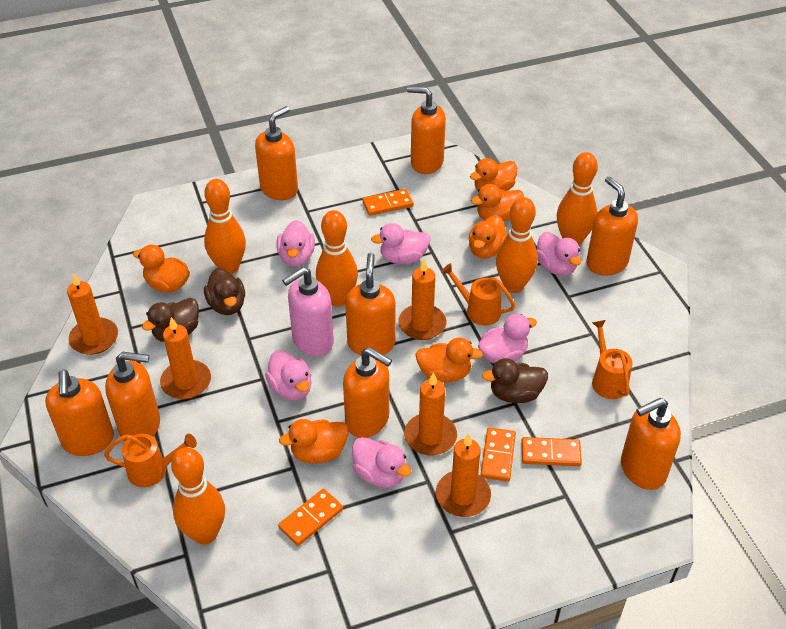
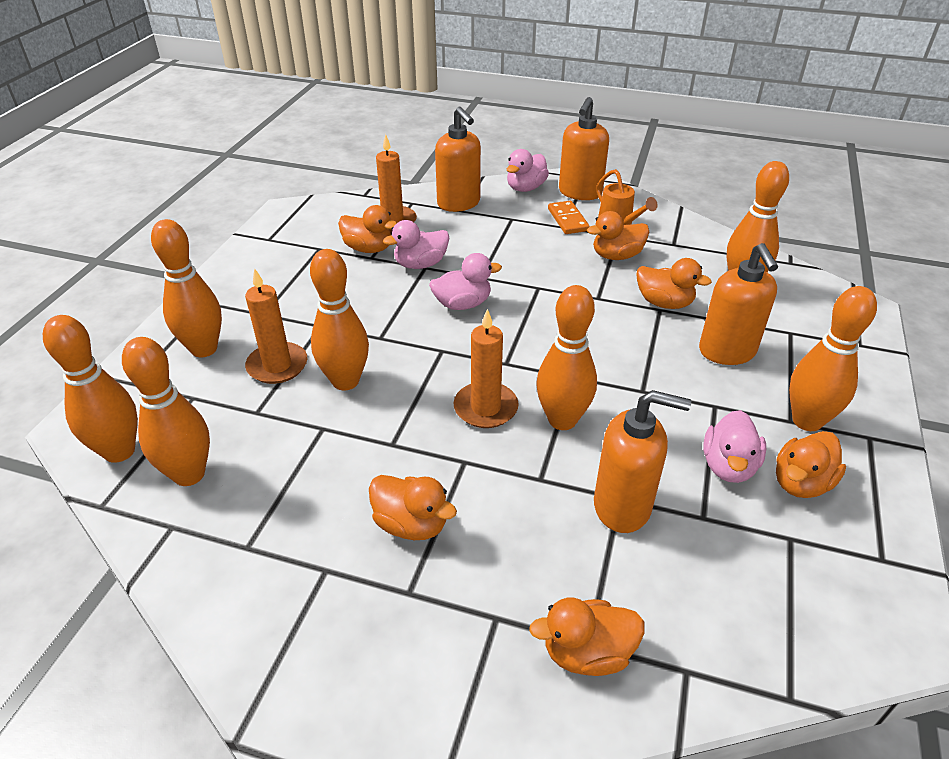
brown duck: 3 -> 0
orange bowling pin: 5 -> 7
orange candle: 5 -> 3
orange domino: 4 -> 1
orange soap dispenser: 8 -> 4
orange watering can: 3 -> 1
pink duck: 6 -> 4
pink soap dispenser: 1 -> 0

